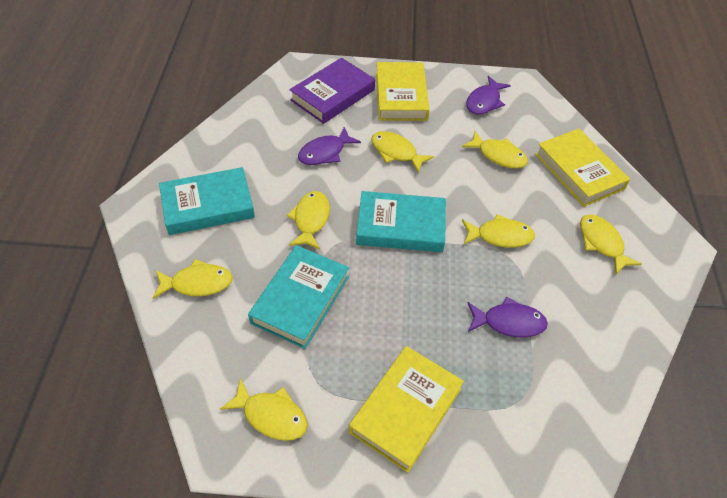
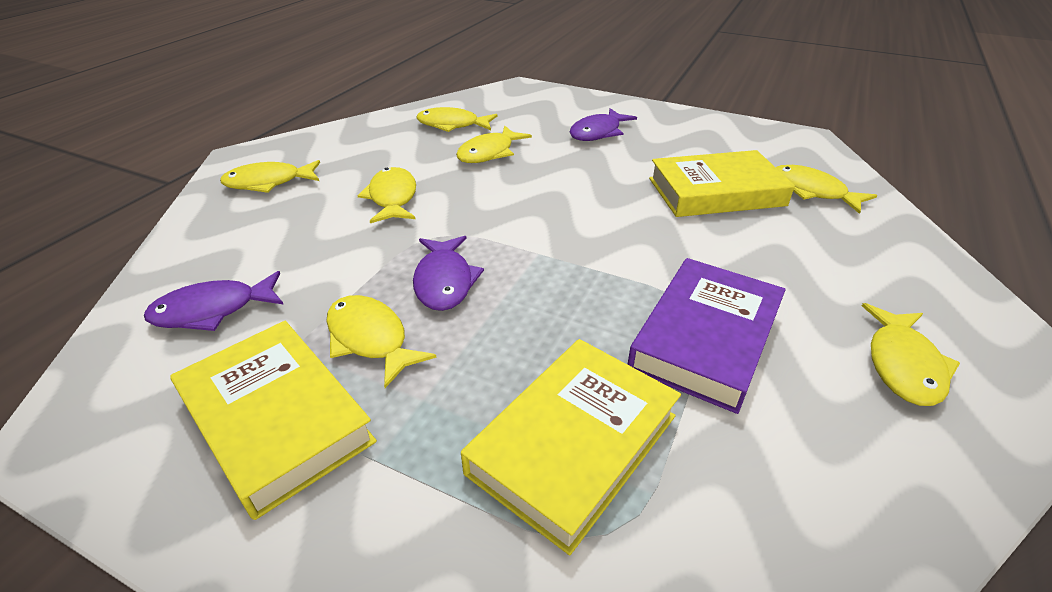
turquoise book: 3 -> 0

